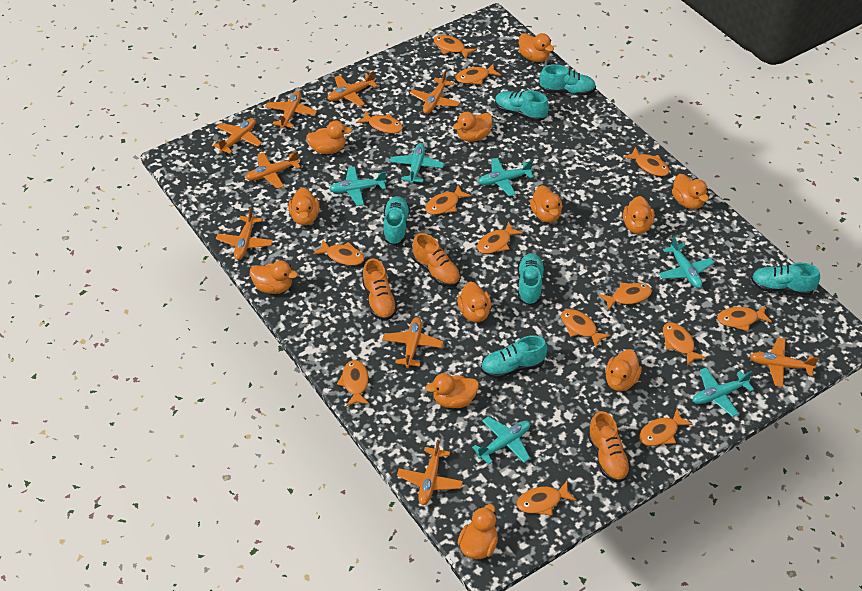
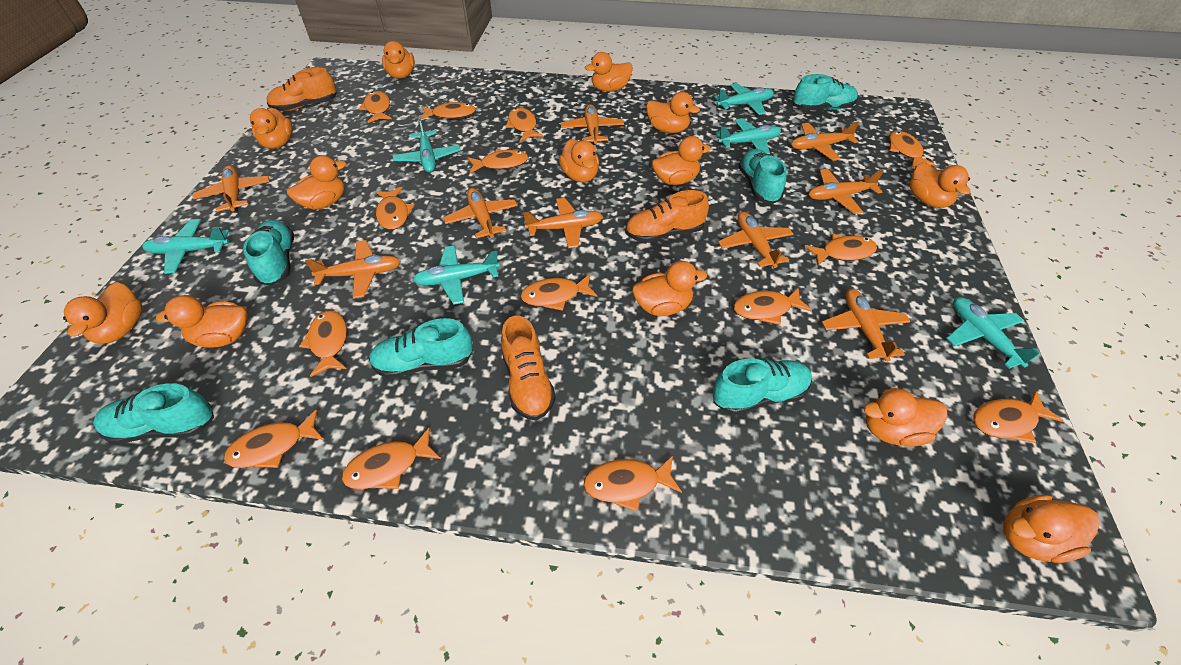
orange duck: 12 -> 13

